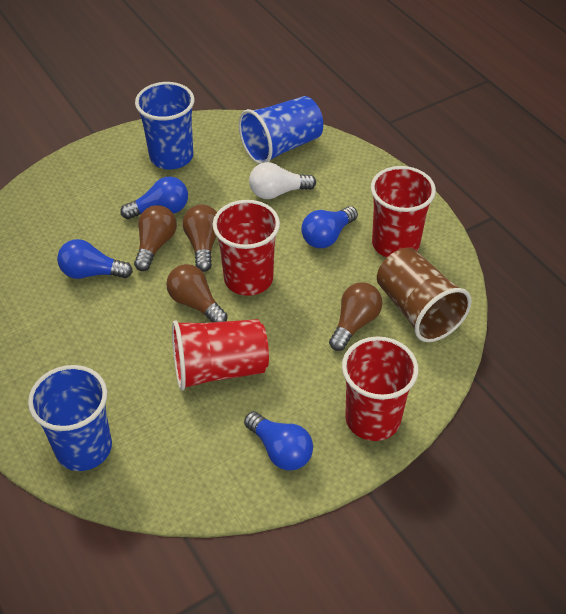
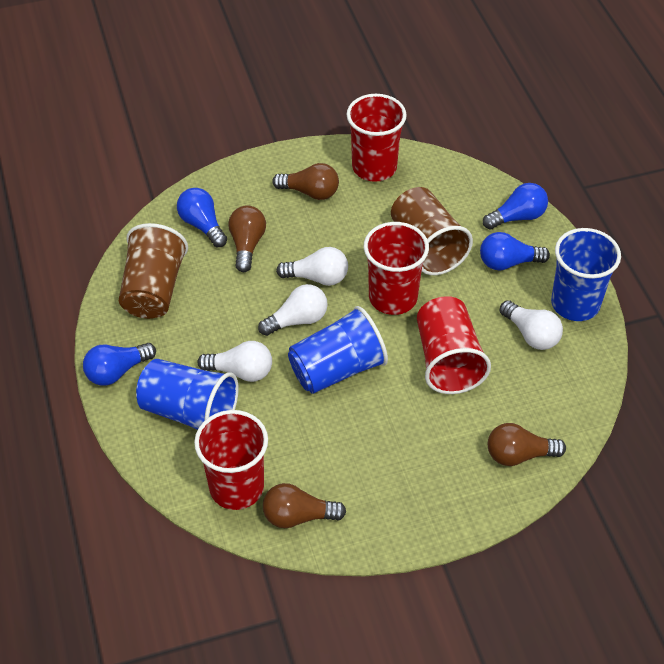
brown cup: 1 -> 2
white light bulb: 1 -> 4

